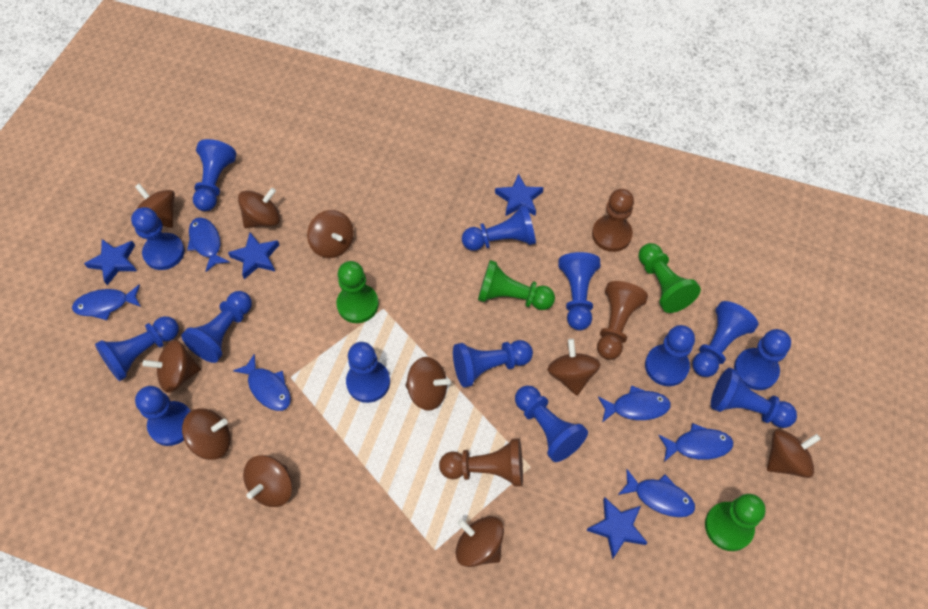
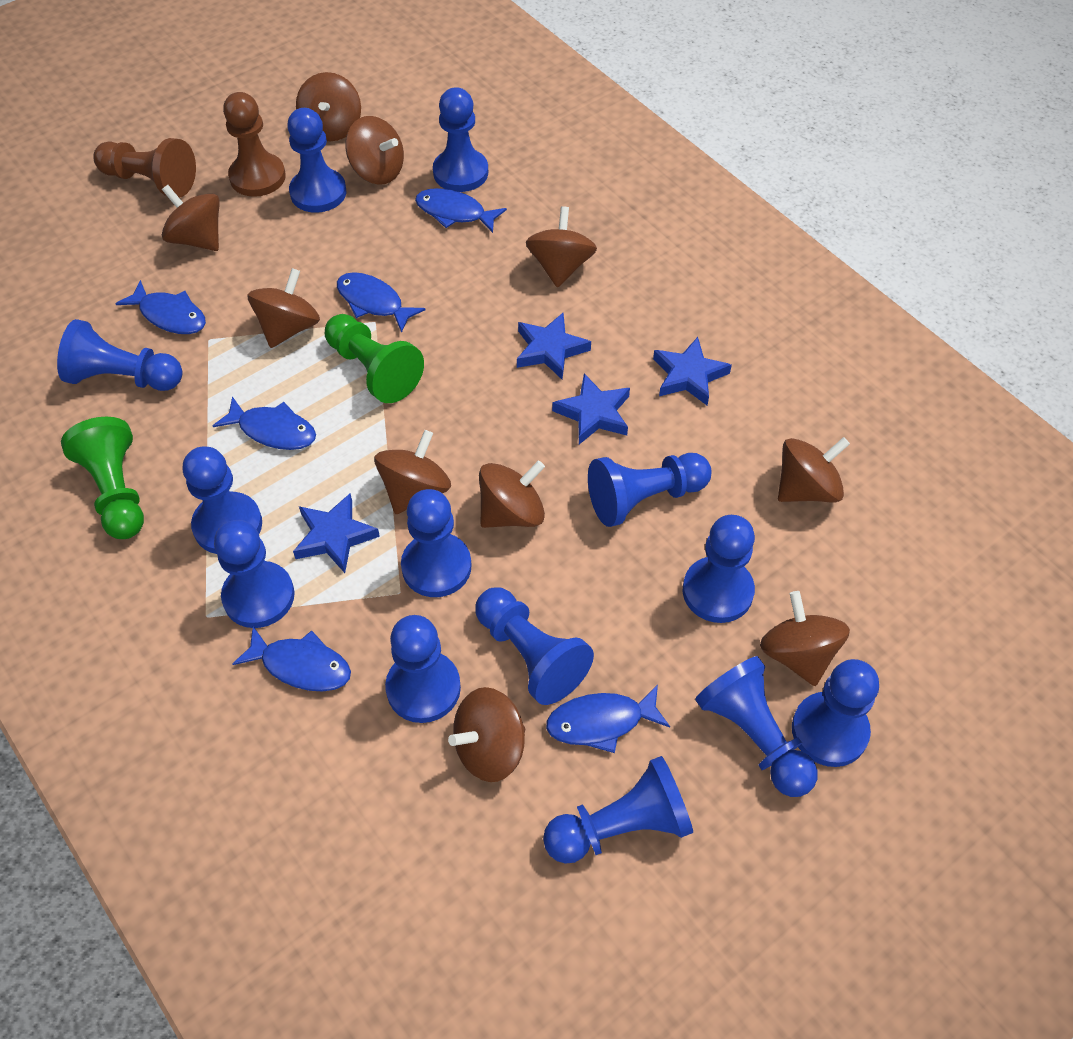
blue pawn: 14 -> 13
brown pawn: 3 -> 2
green pawn: 4 -> 2

